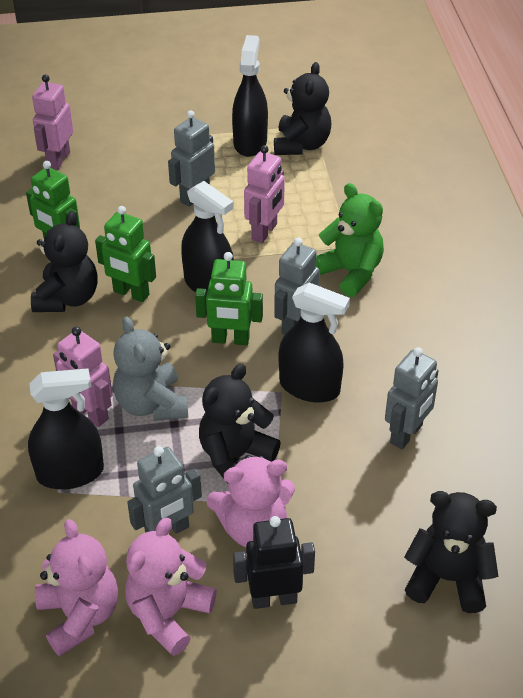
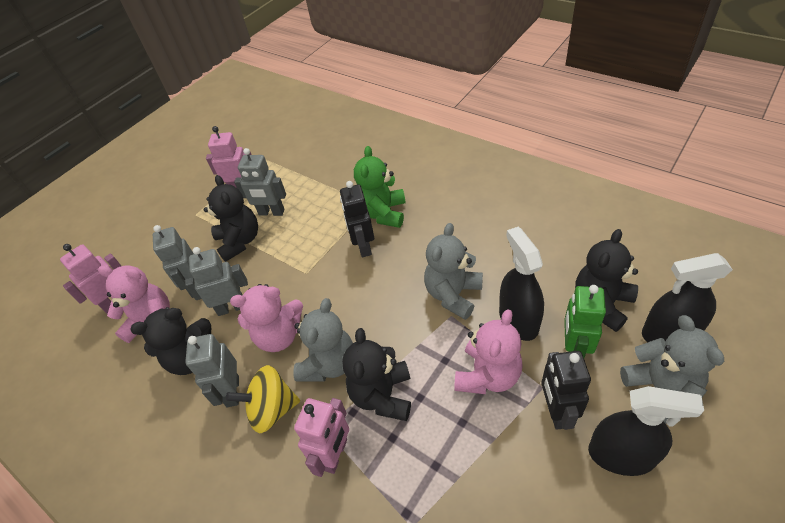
black robot: 1 -> 2
black spray bottle: 4 -> 3
green robot: 3 -> 1
grey teddy bear: 1 -> 3
yellow spinning top: 0 -> 1

